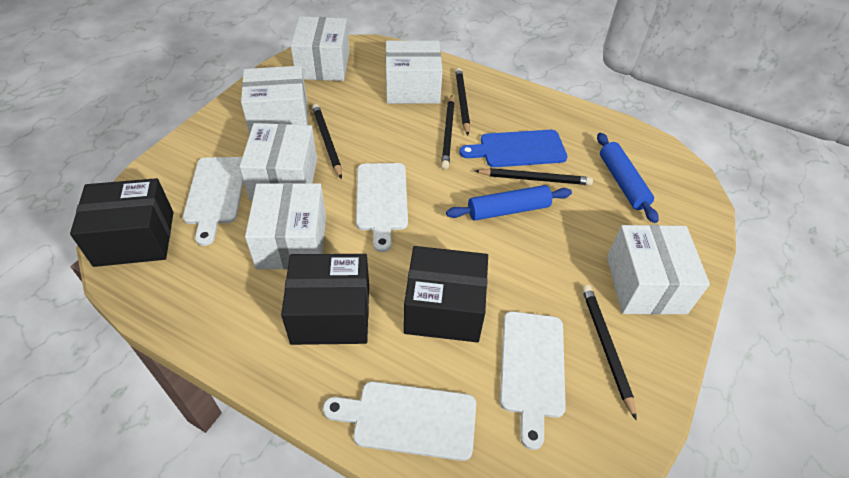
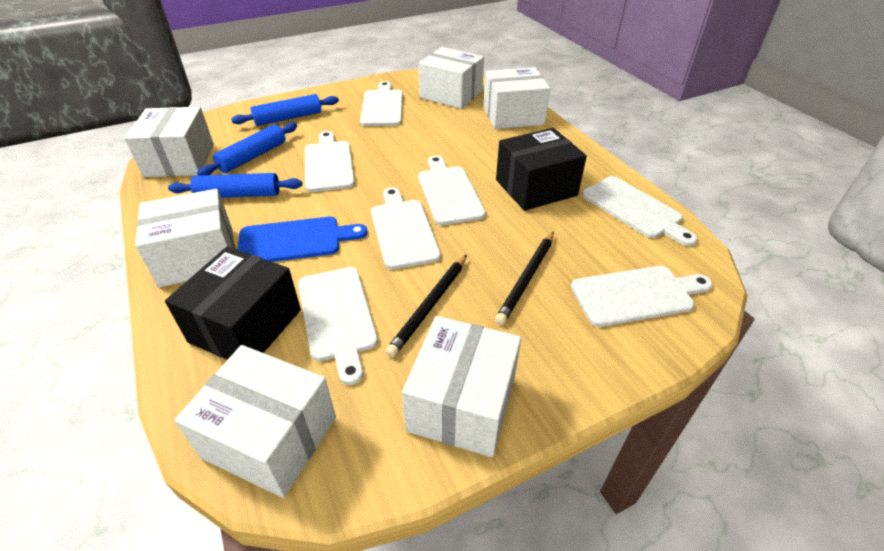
black box: 3 -> 2
black pencil: 5 -> 2
blue rolling pin: 2 -> 3
white cutting board: 4 -> 7

